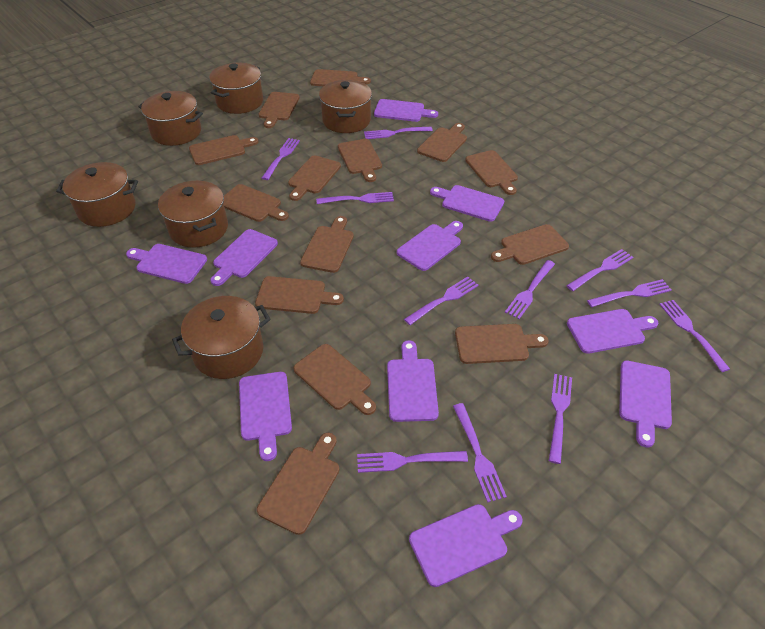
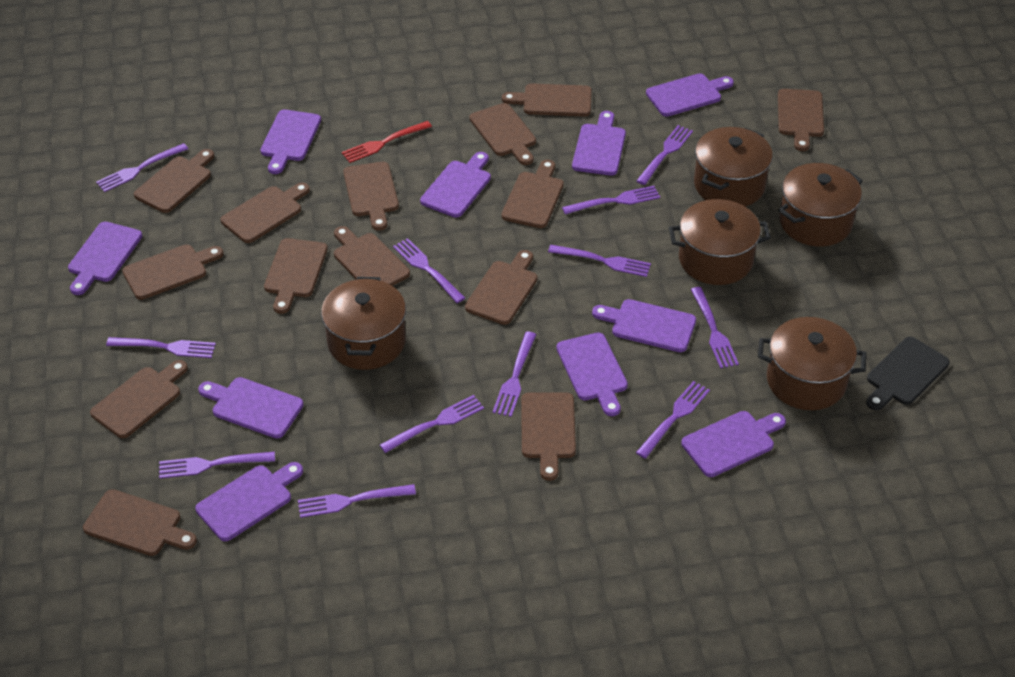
black cutting board: 0 -> 1
brown pot: 6 -> 5
purple fork: 11 -> 12
red fork: 0 -> 1

